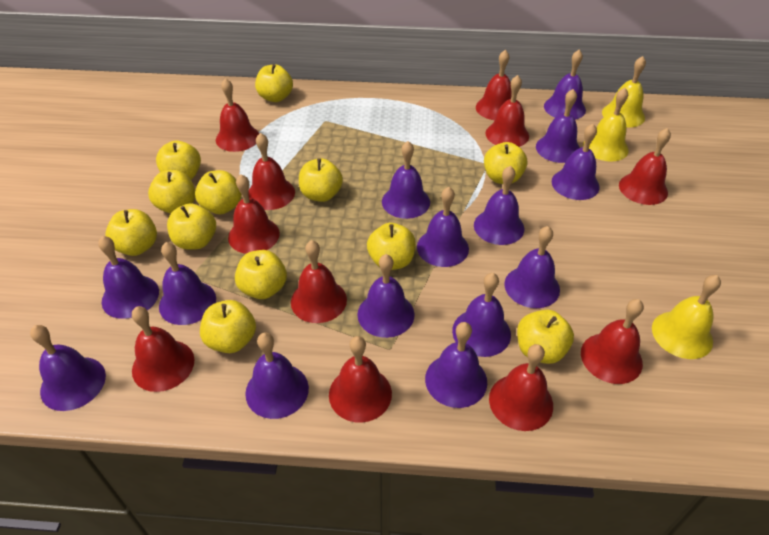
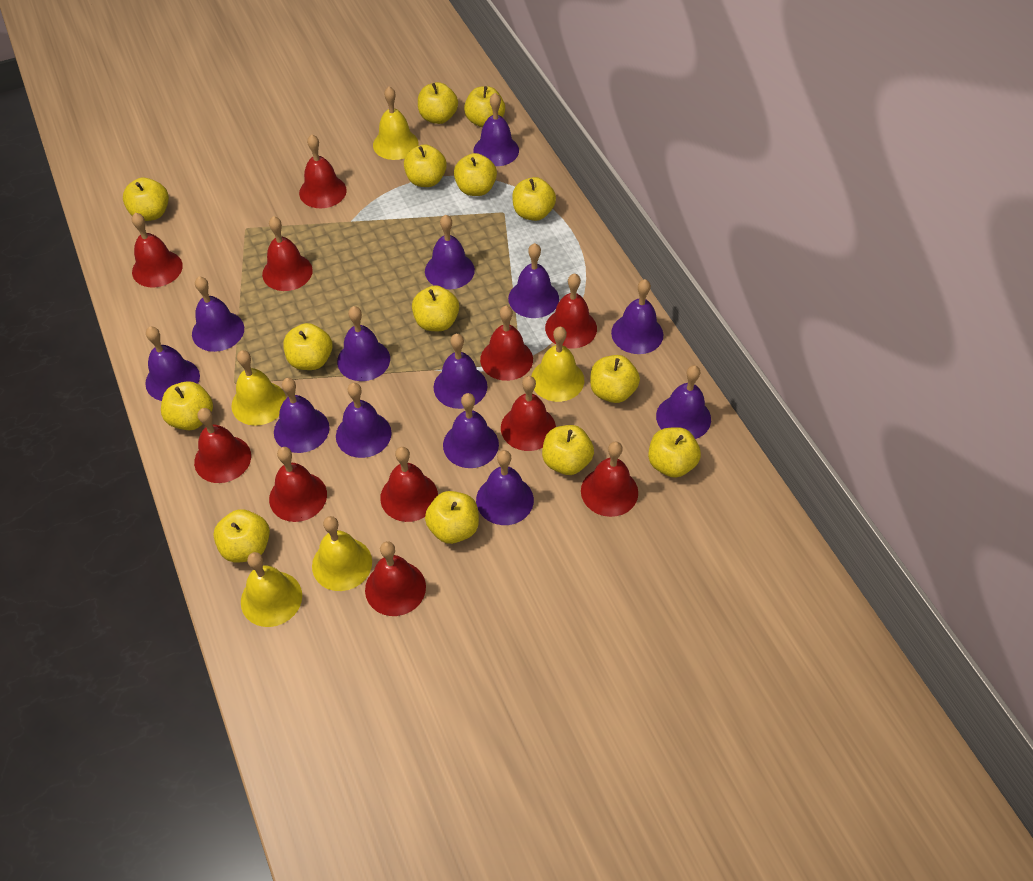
purple bell: 14 -> 13
yellow apple: 12 -> 14
yellow bell: 3 -> 5

